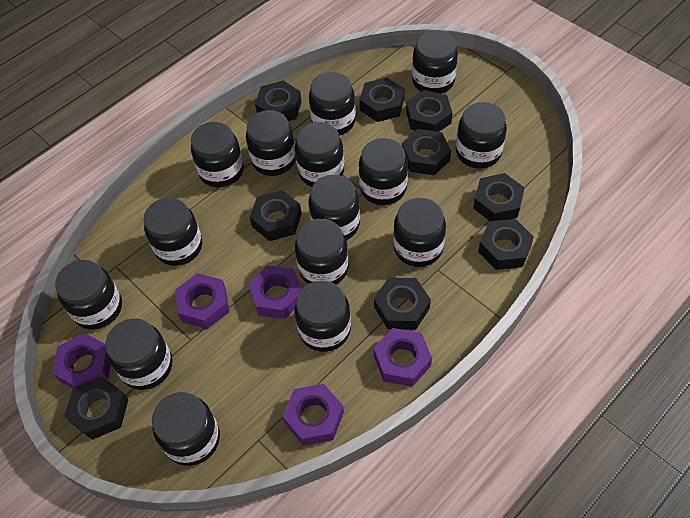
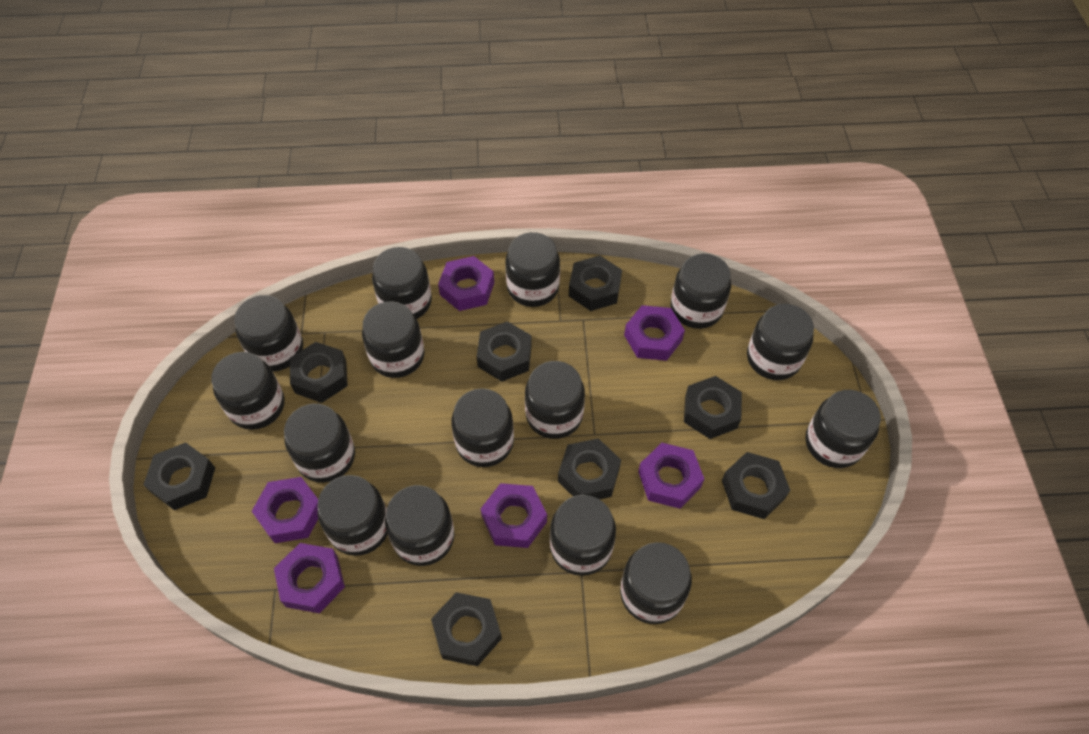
black nut: 9 -> 8
purple nut: 5 -> 6

